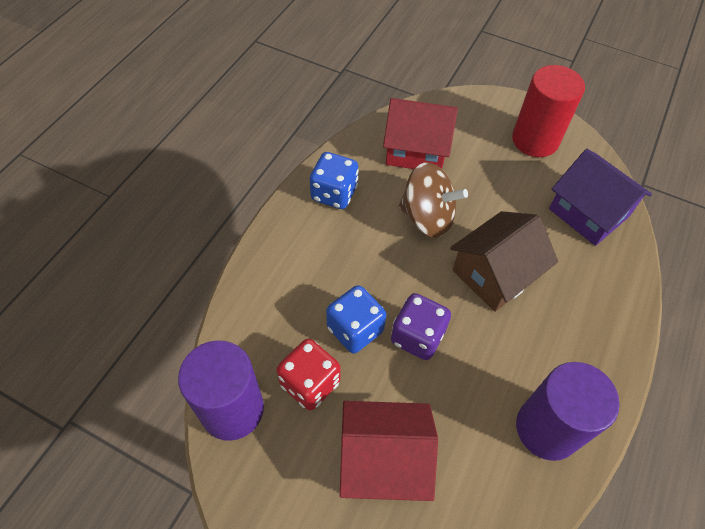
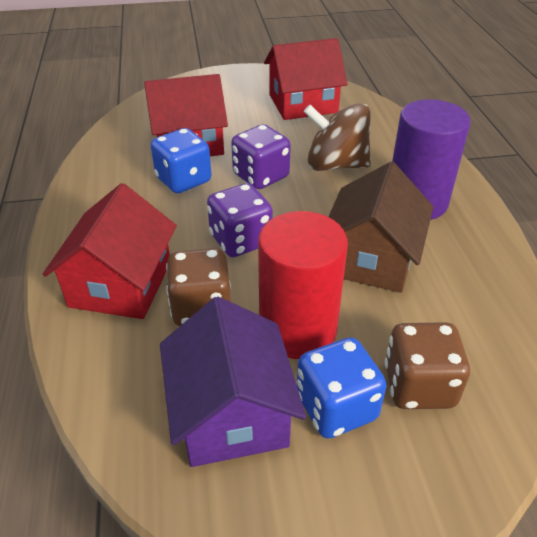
brown dice: 0 -> 2
purple cylinder: 2 -> 1
purple dice: 1 -> 2
red dice: 1 -> 0
red house: 2 -> 3

